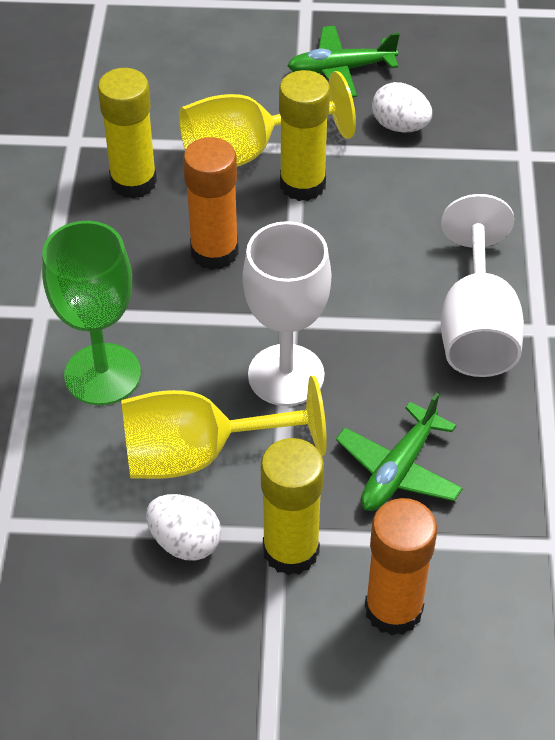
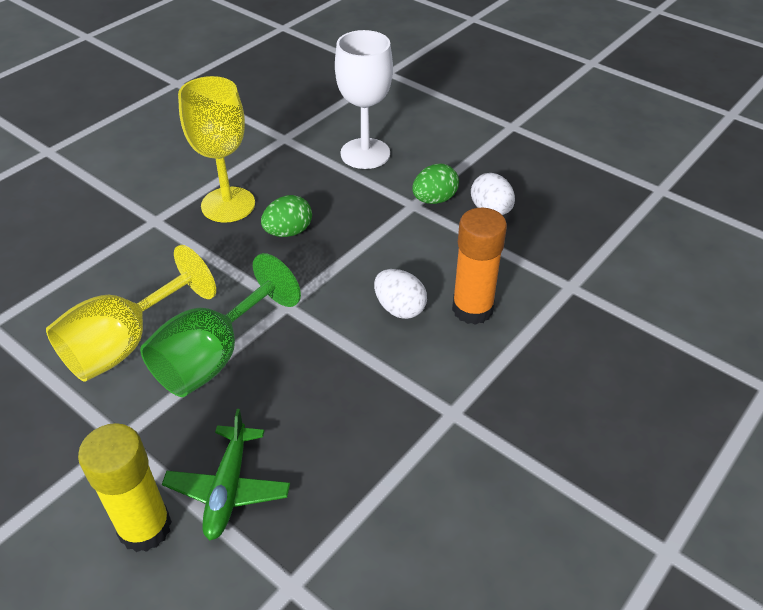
green egg: 0 -> 2
green plane: 2 -> 1
orange glue stick: 2 -> 1
white goblet: 2 -> 1
yellow glue stick: 3 -> 1

